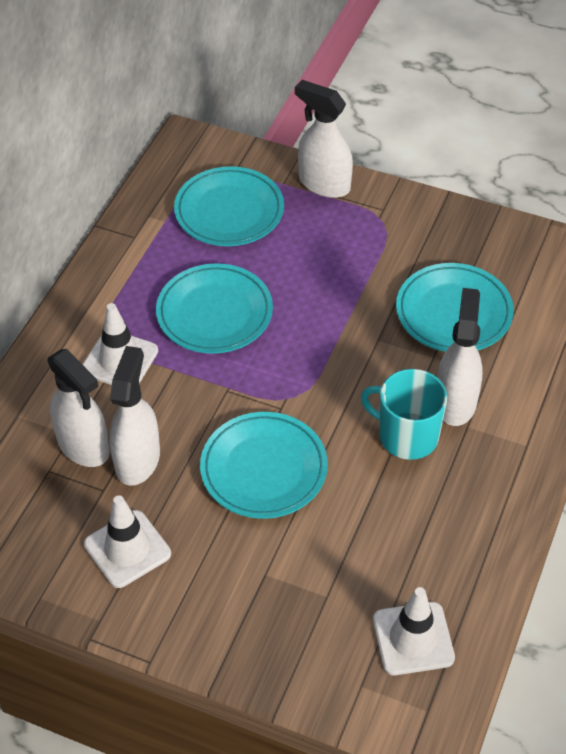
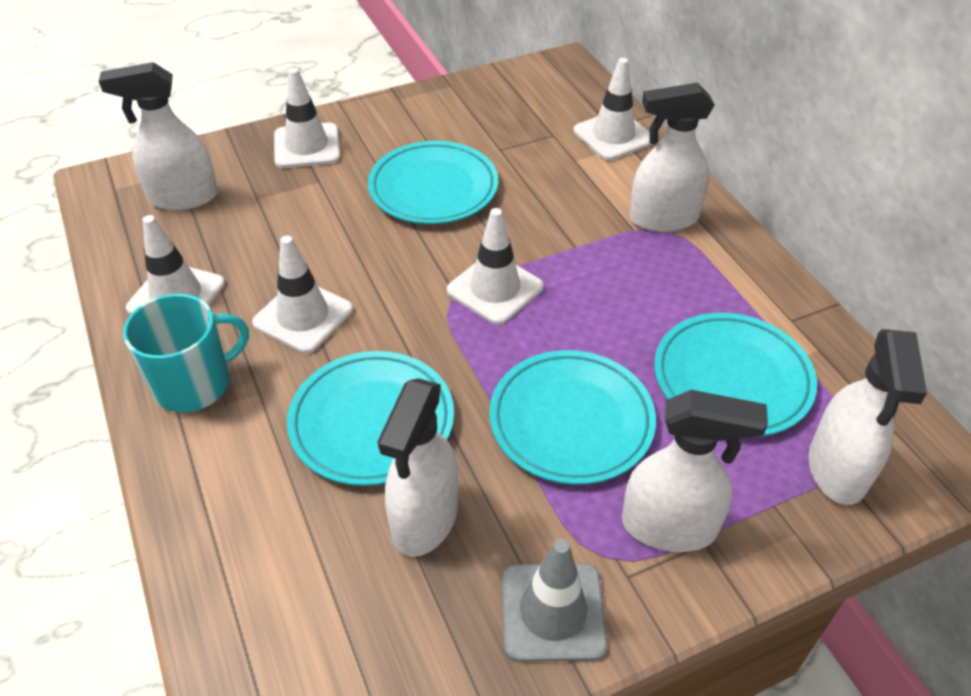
grey traffic cone: 0 -> 1
white spray bottle: 4 -> 5
white traffic cone: 3 -> 5

